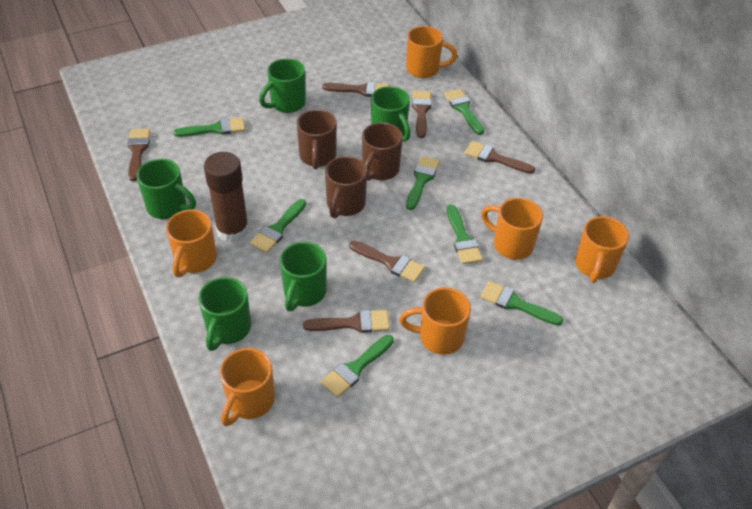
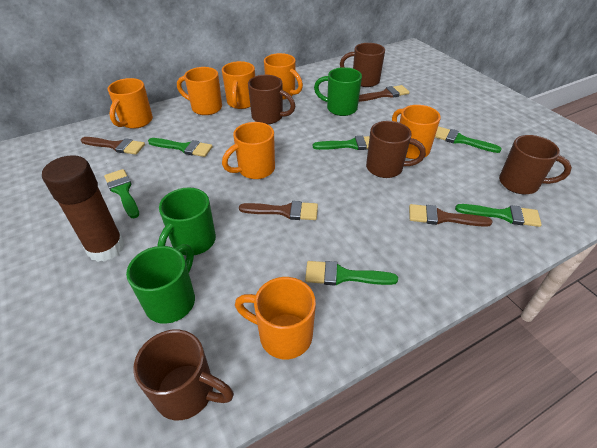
brown brush: 6 -> 4
brown mug: 3 -> 5
green brush: 7 -> 6
green mug: 5 -> 3
orange mug: 6 -> 7

